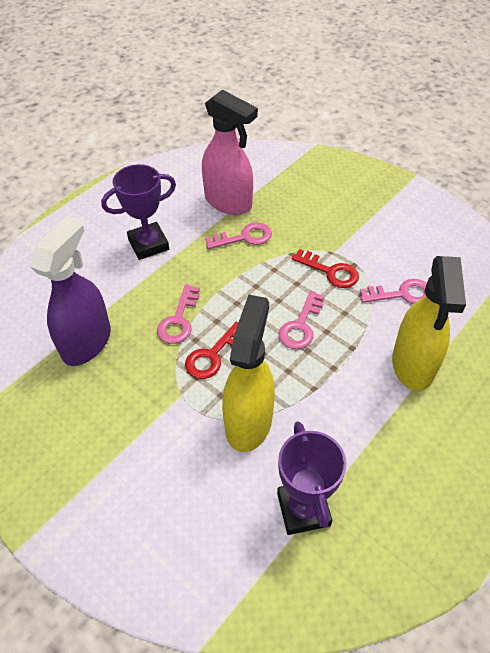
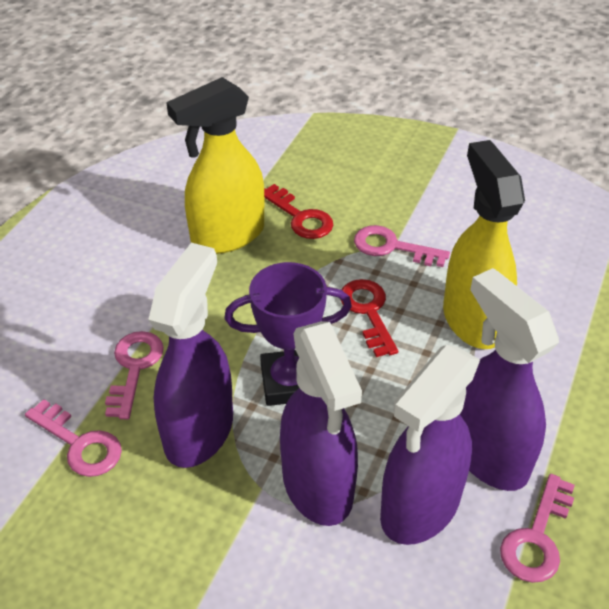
pink spray bottle: 1 -> 0
purple spray bottle: 1 -> 4
purple trophy: 2 -> 1

